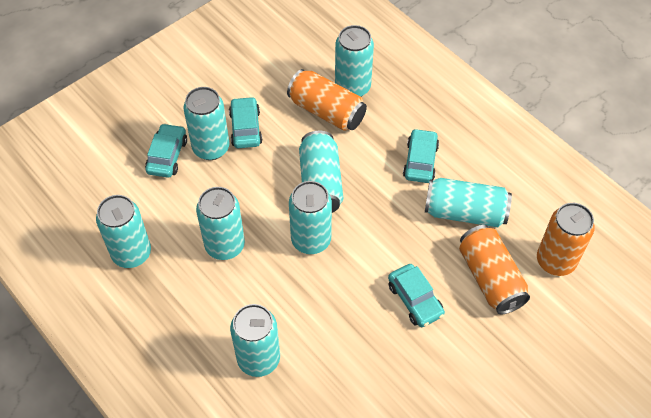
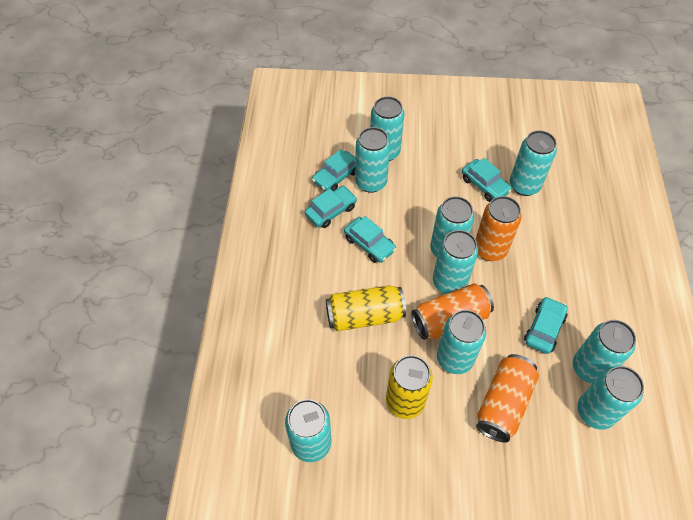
turquoise can: 8 -> 9
turquoise car: 4 -> 5
yellow can: 0 -> 2

